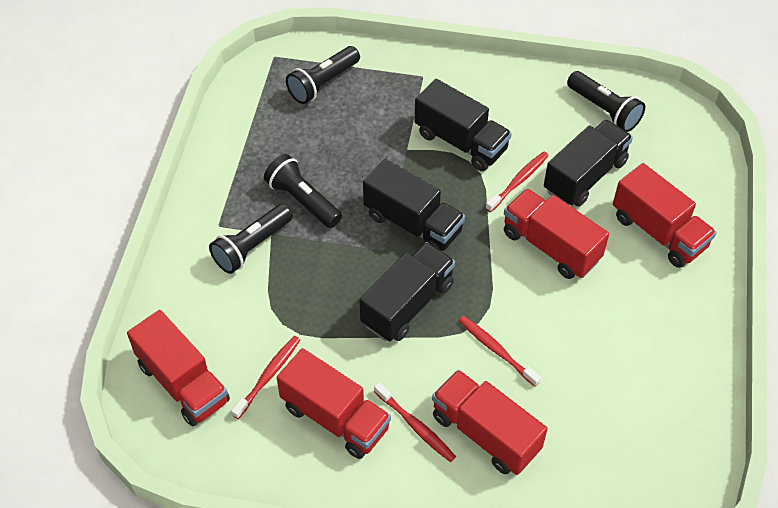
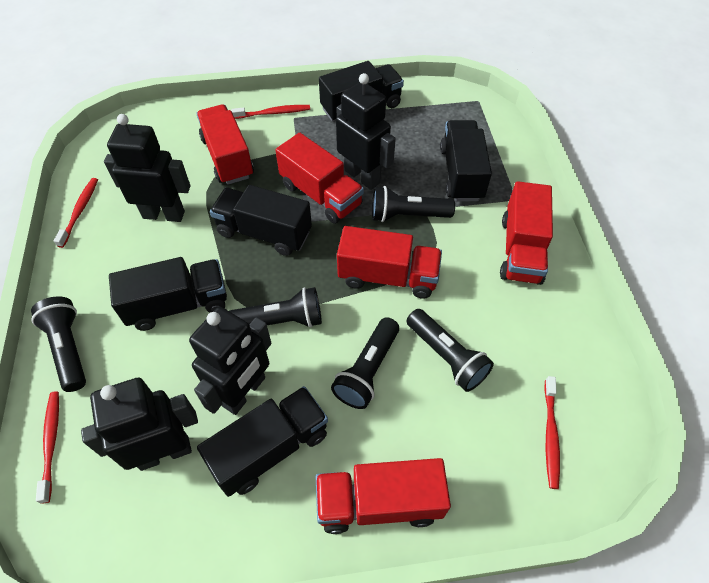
black flashlight: 4 -> 5
black robot: 0 -> 4
black truck: 4 -> 5

